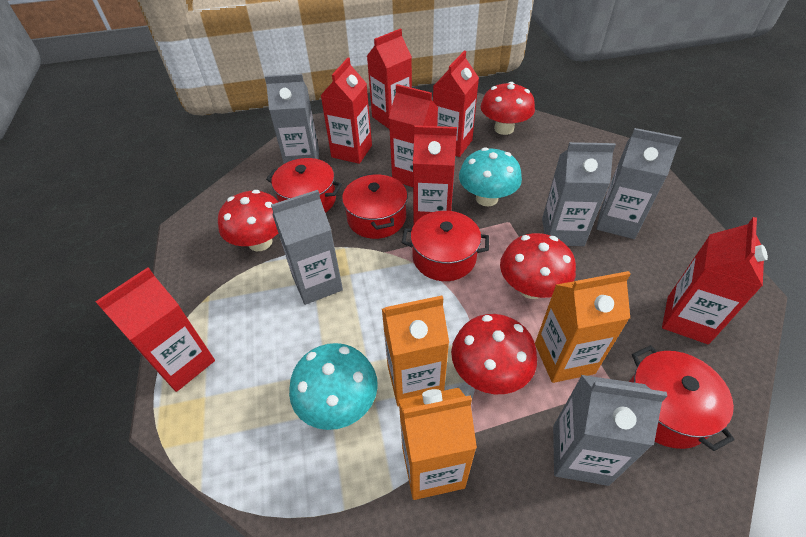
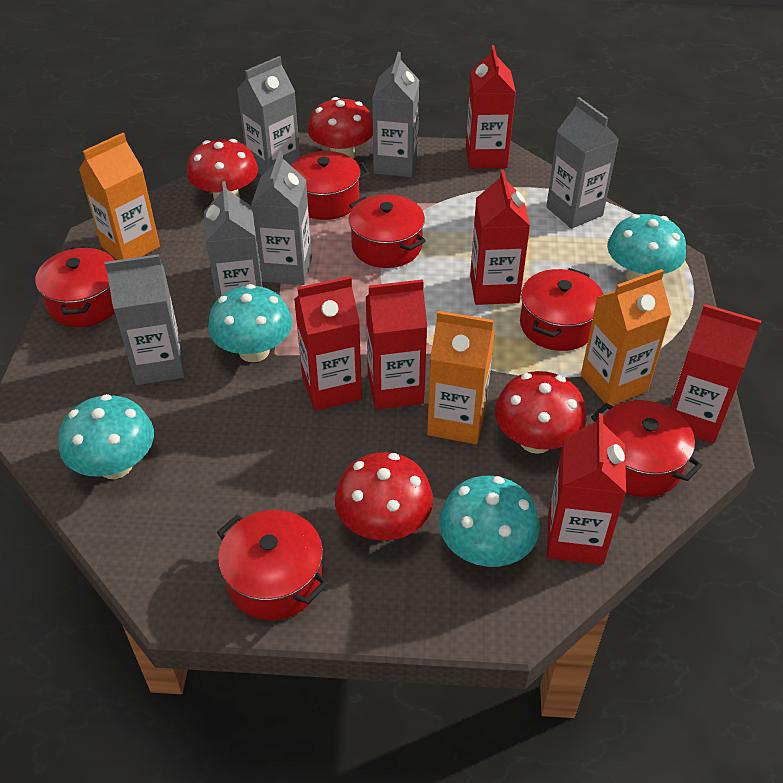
grey carton: 5 -> 6
red carton: 7 -> 6
red pot: 4 -> 6
turquoise mushroom: 2 -> 4

